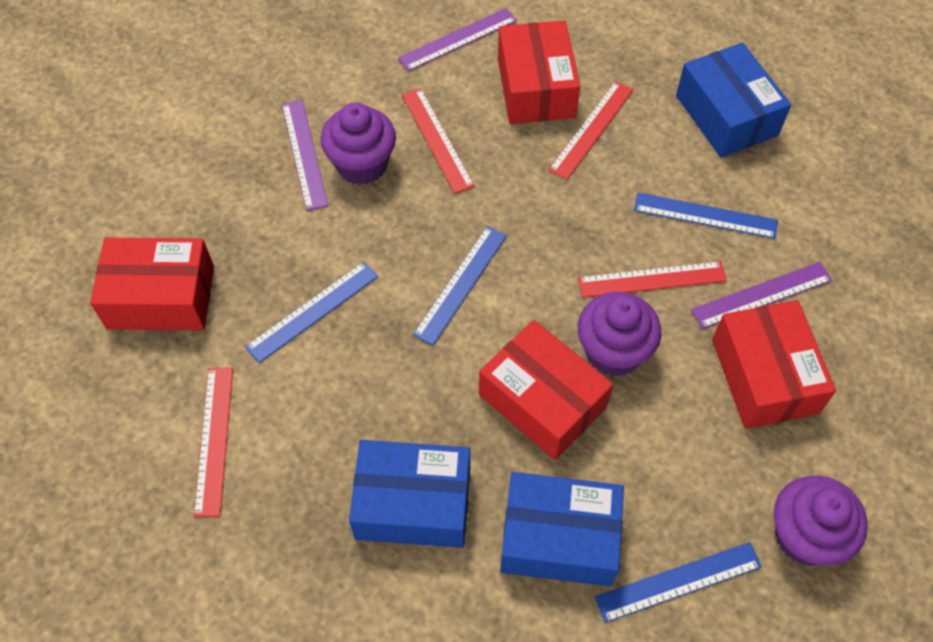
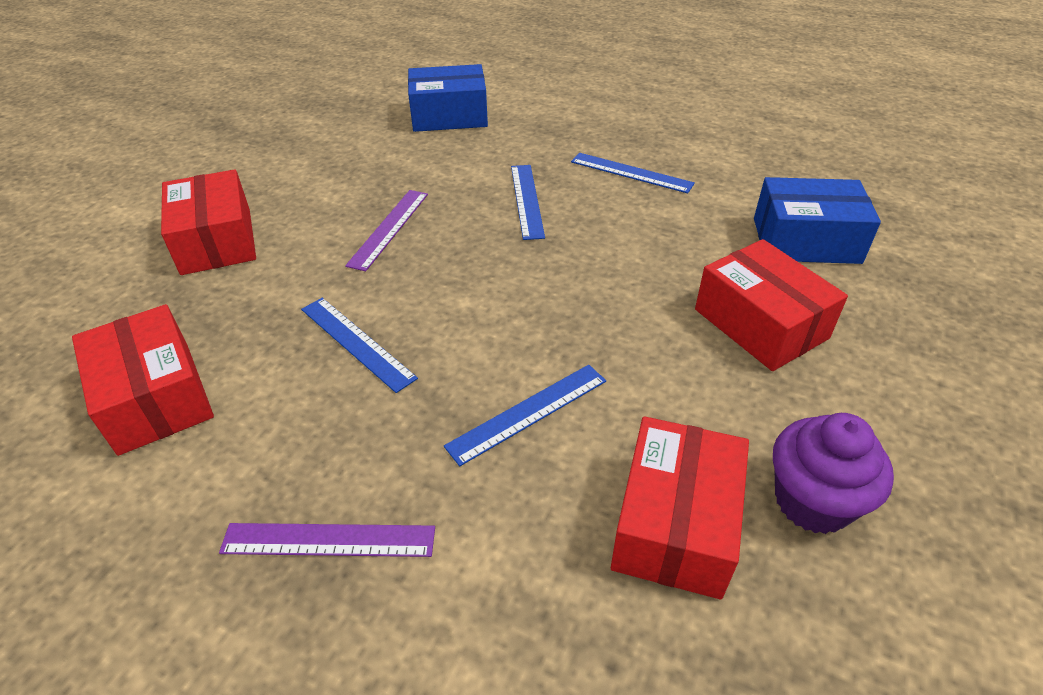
blue box: 3 -> 2
purple cupcake: 3 -> 1
purple ruler: 3 -> 2
red ruler: 4 -> 0

